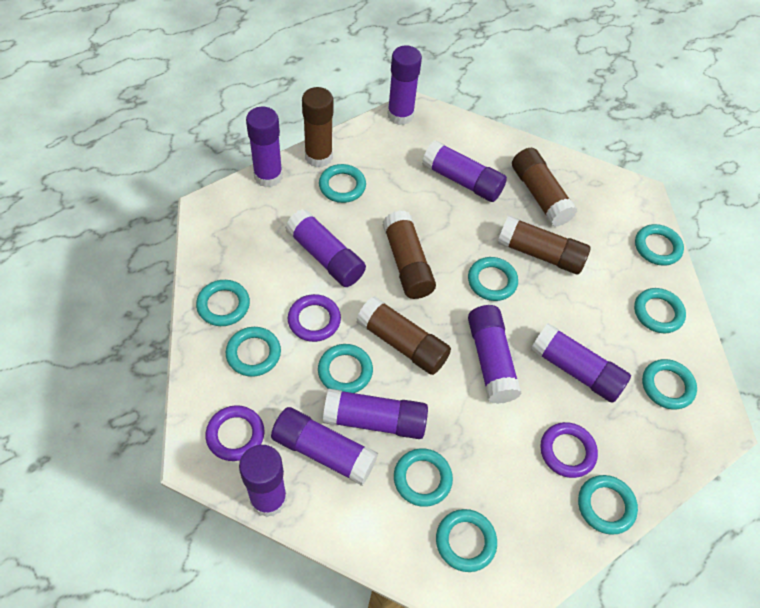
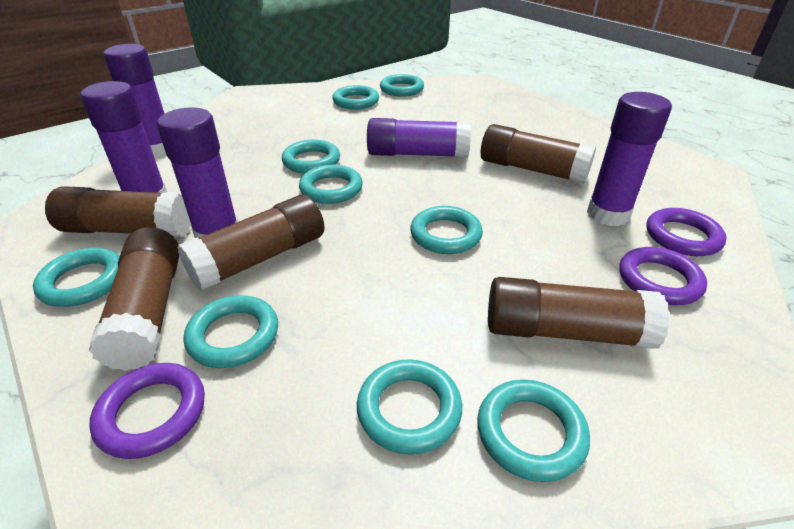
purple glue stick: 9 -> 5
turquoise ring: 11 -> 9

